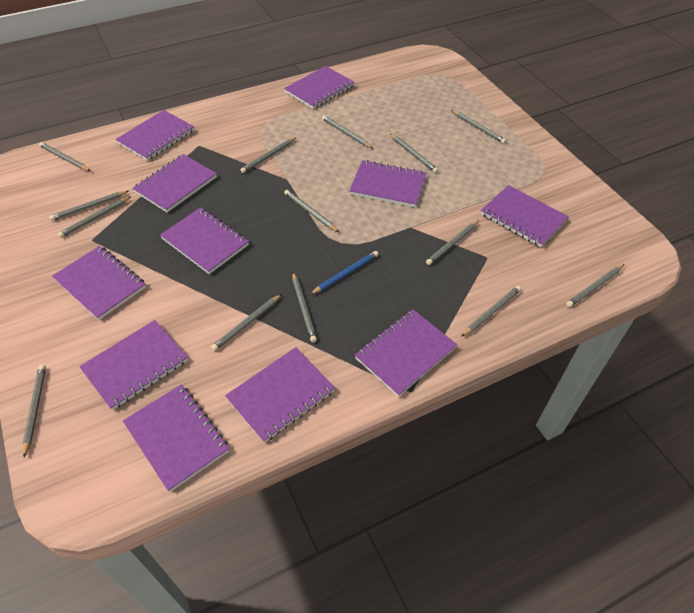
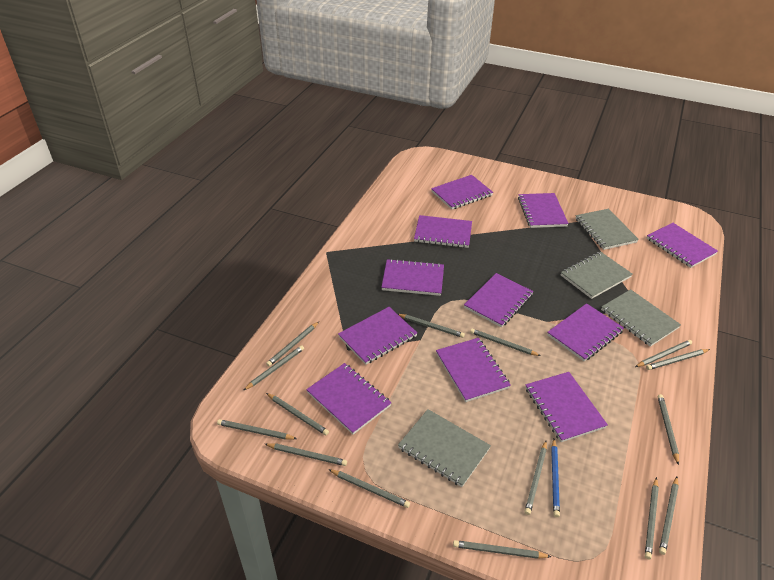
grey notebook: 0 -> 4
grey pencil: 14 -> 15

